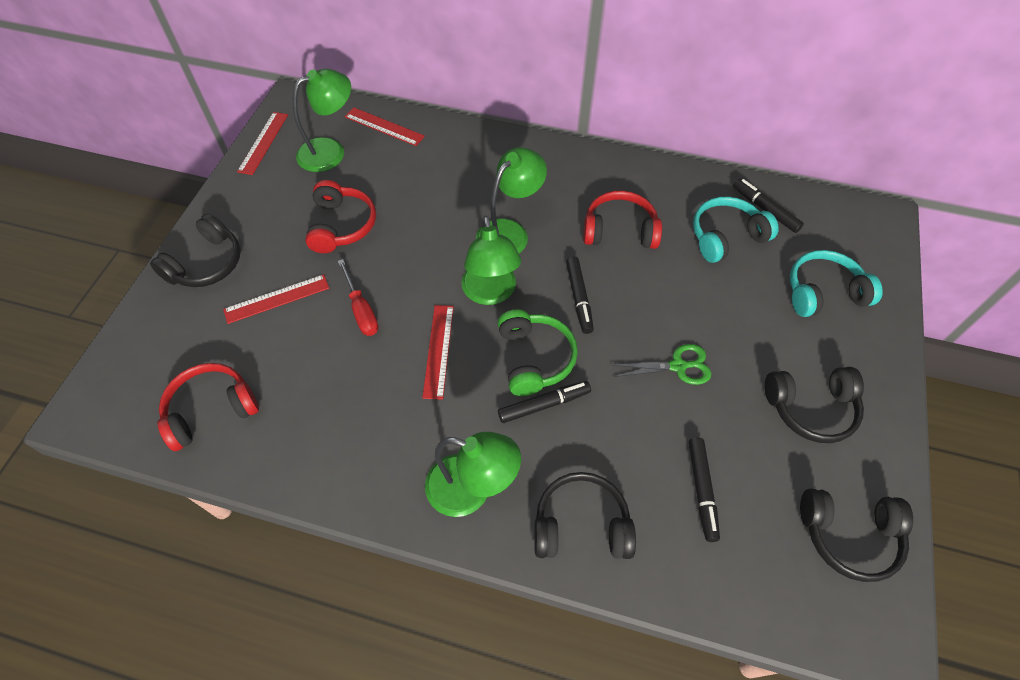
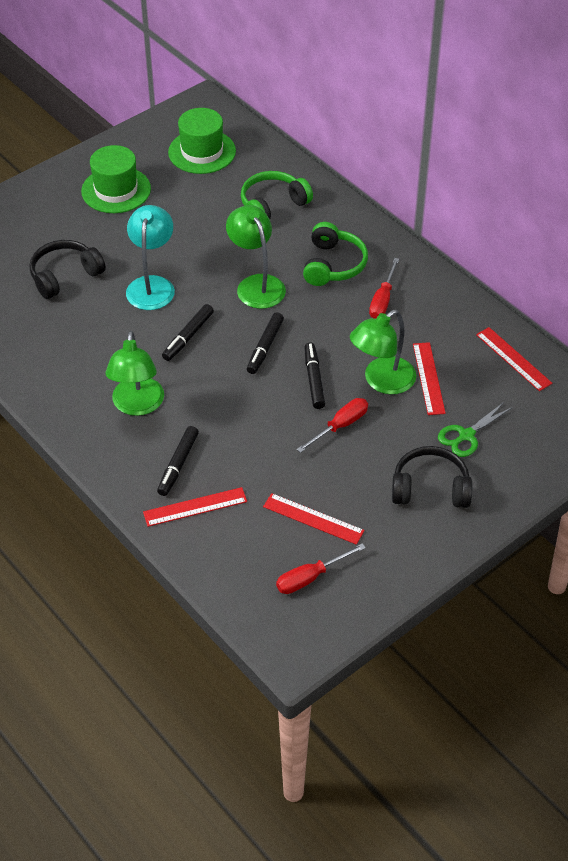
black headphones: 4 -> 2
green hat: 0 -> 2
green headphones: 1 -> 2
green lamp: 4 -> 3
red headphones: 3 -> 0
red screwdriver: 1 -> 3
turquoise headphones: 2 -> 0
turquoise lamp: 0 -> 1

